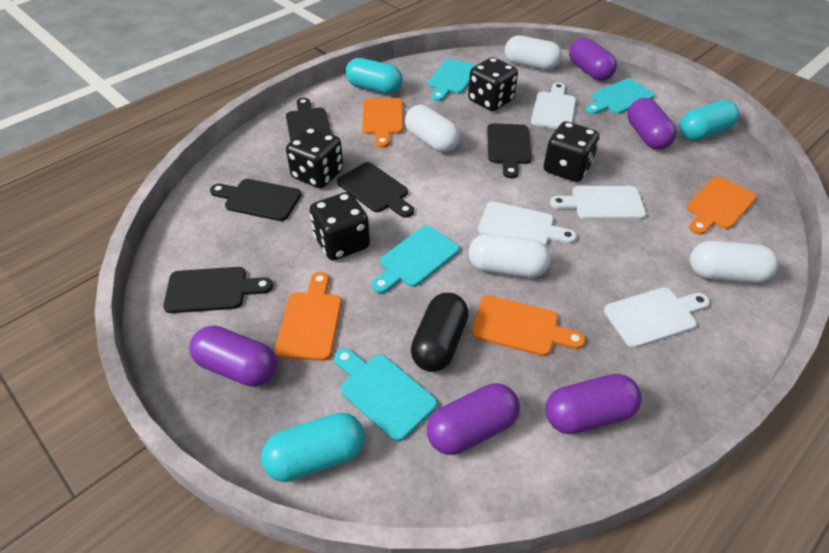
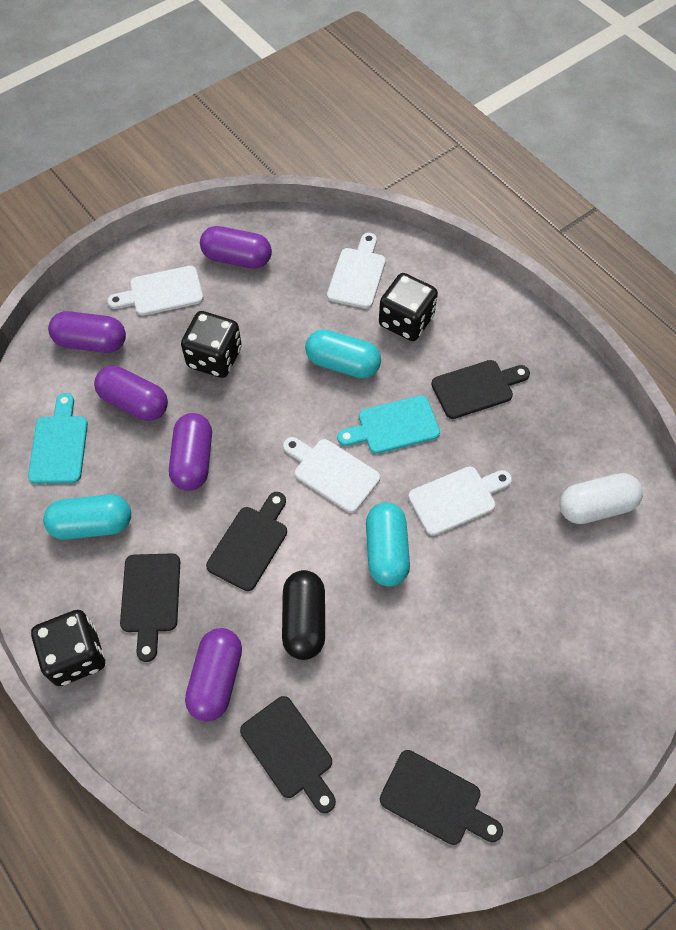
black dice: 4 -> 3
orange cutting board: 4 -> 0
turquoise cutting board: 4 -> 2
white capsule: 4 -> 1

